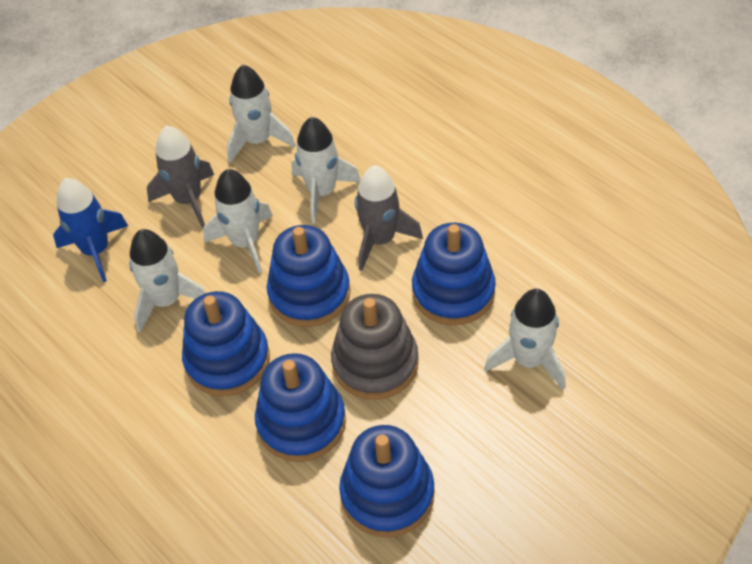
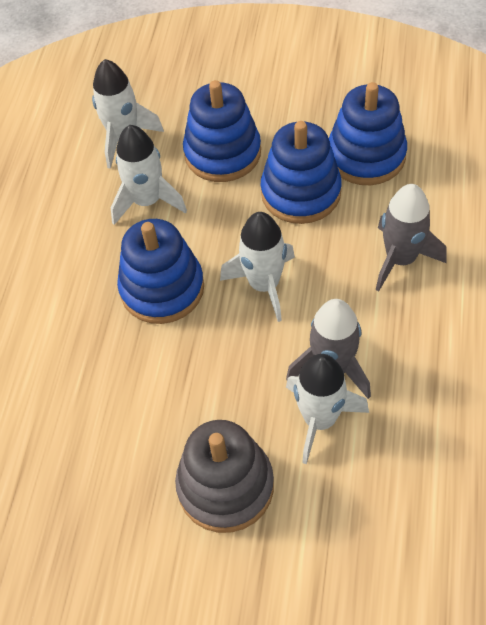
blue rocket: 1 -> 0
blue stacking toy: 5 -> 4
white rocket: 5 -> 4

